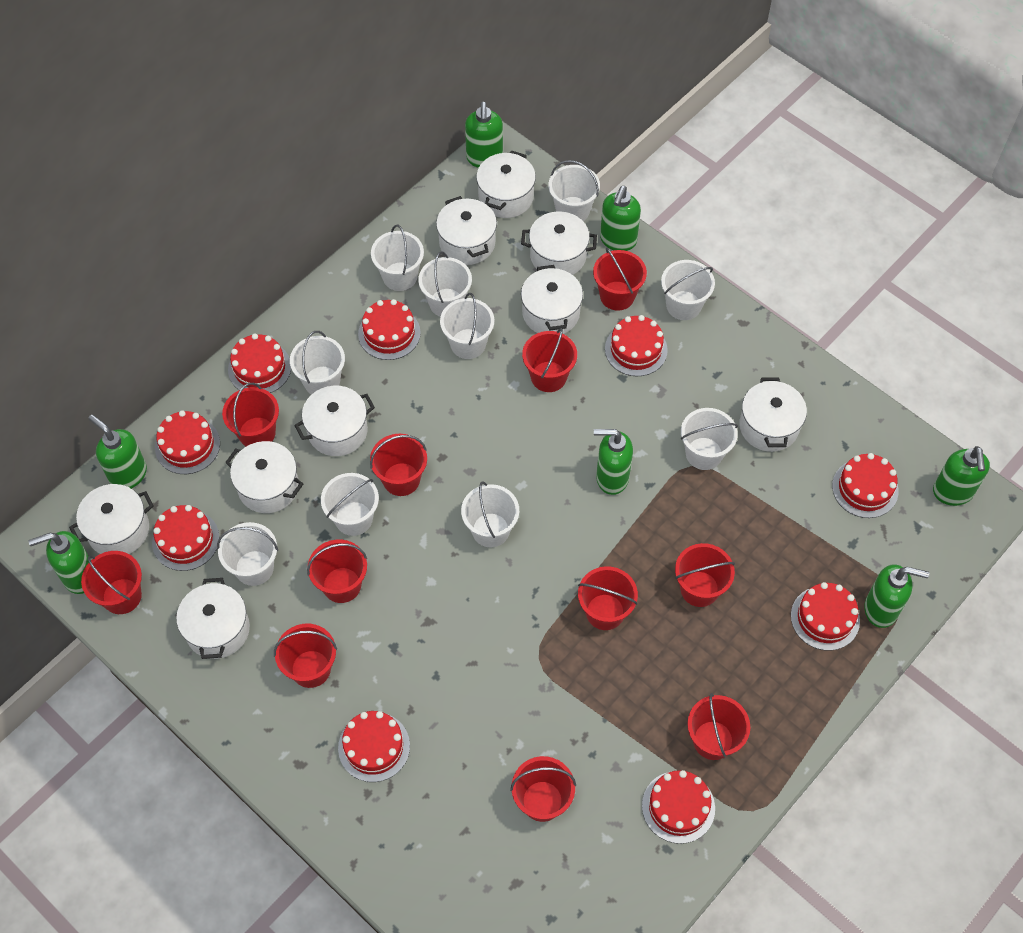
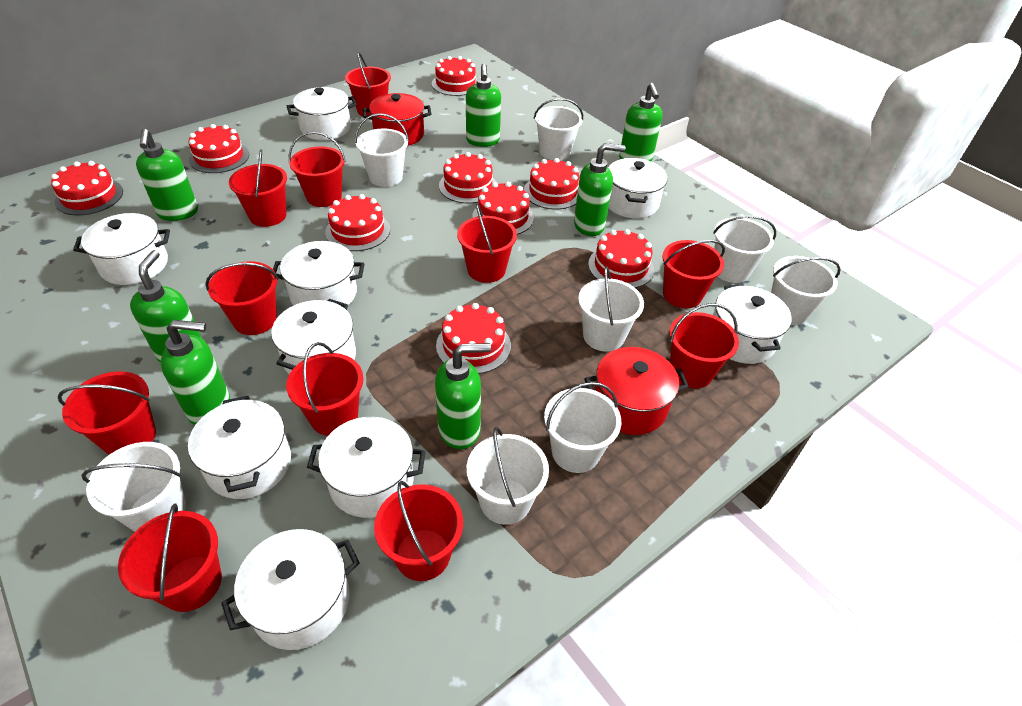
red pot: 0 -> 2
white bucket: 10 -> 8

